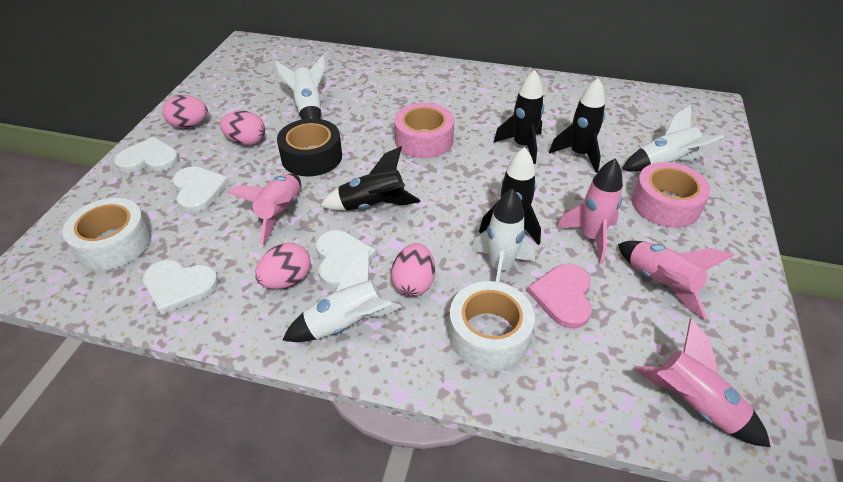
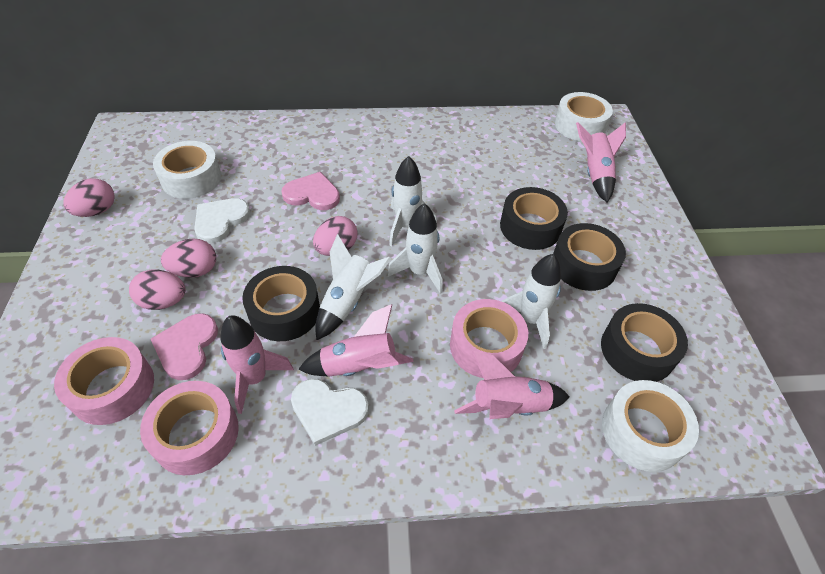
black rocket: 4 -> 0
black tape: 1 -> 4
pink heart: 1 -> 2
pink tape: 2 -> 3
white heart: 4 -> 2
white tape: 2 -> 3

